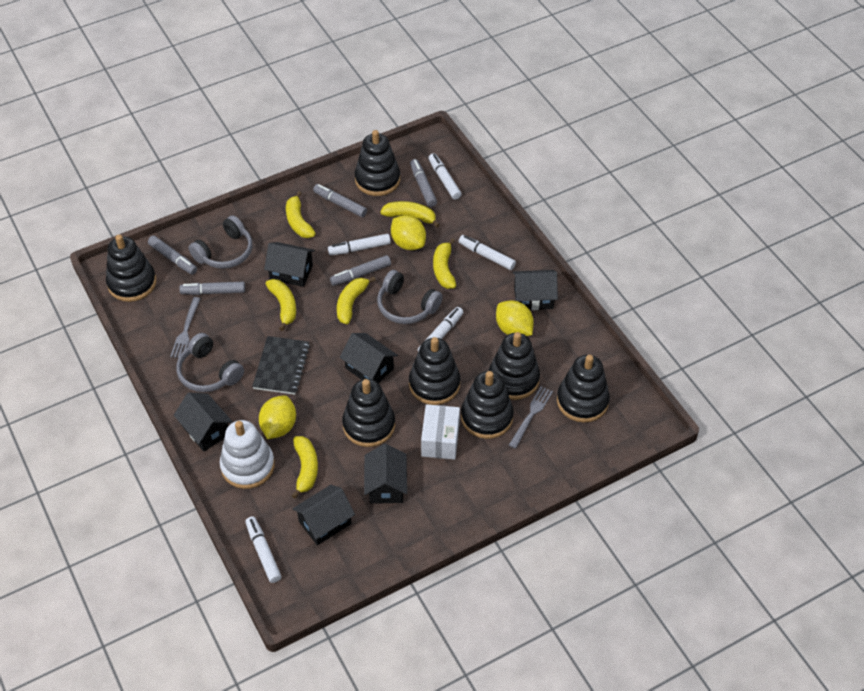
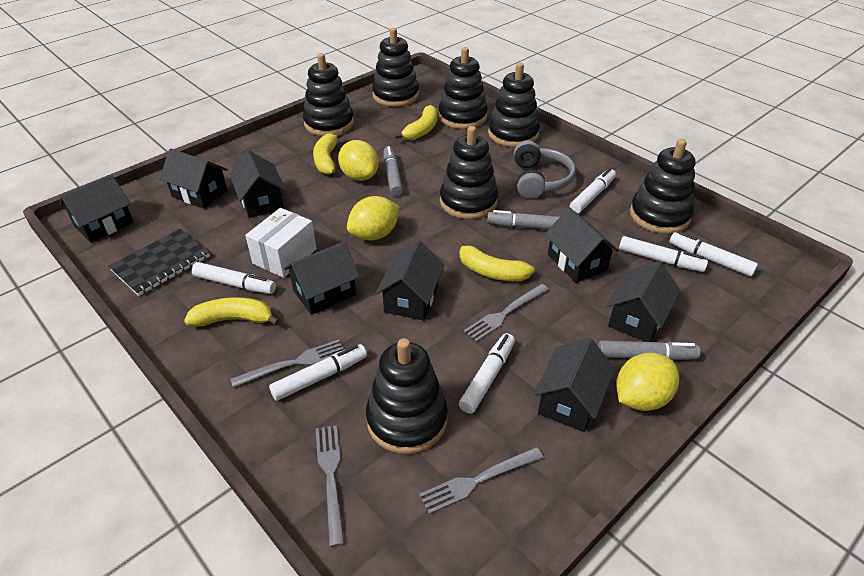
black house: 6 -> 8
grey fork: 2 -> 4
grey headphones: 3 -> 1
grey marker: 5 -> 3
white marker: 5 -> 6
white stacking toy: 1 -> 0
yellow banana: 6 -> 4

